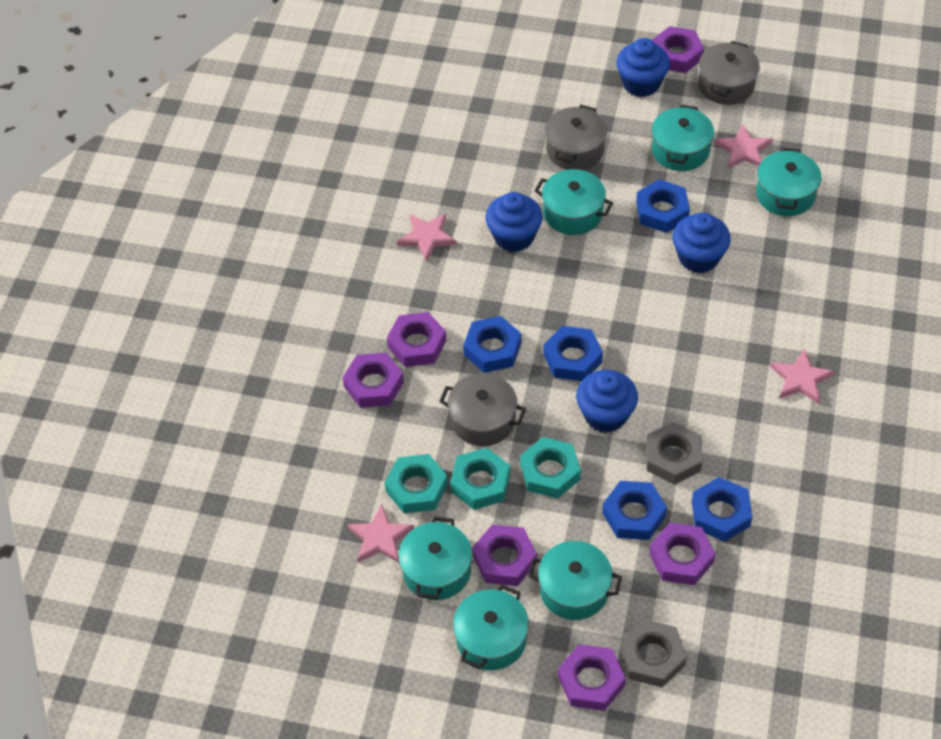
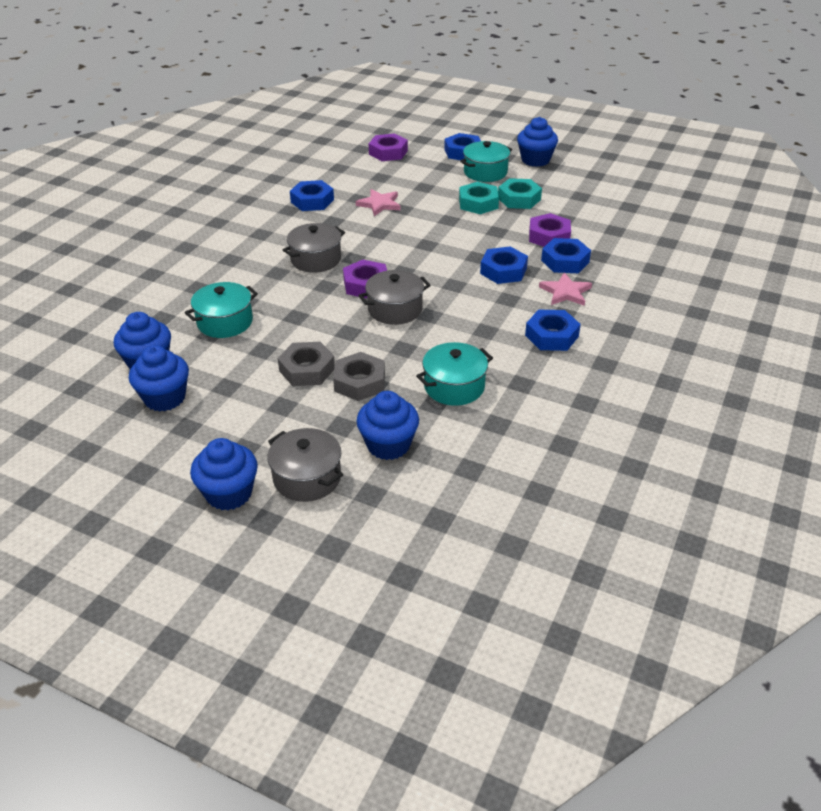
blue cupcake: 4 -> 5
pink star: 4 -> 2
purple nut: 6 -> 3
turquoise nut: 3 -> 2
turquoise pot: 6 -> 3

